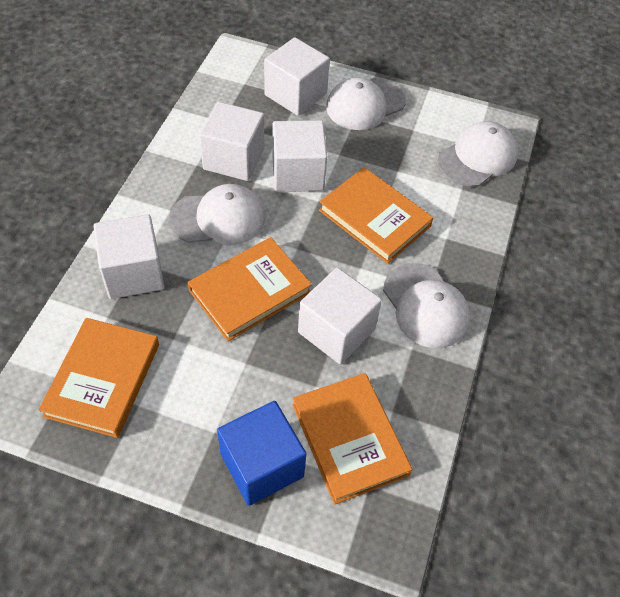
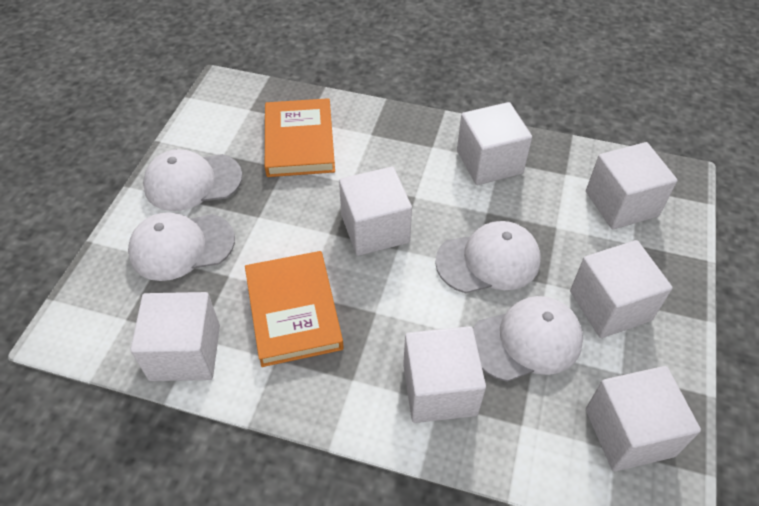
blue cube: 1 -> 0
orange book: 4 -> 2
white cube: 5 -> 7

